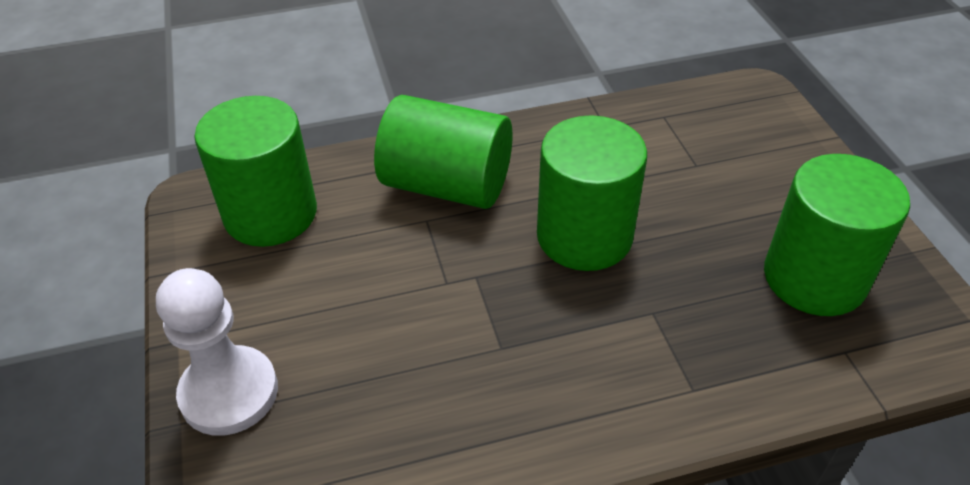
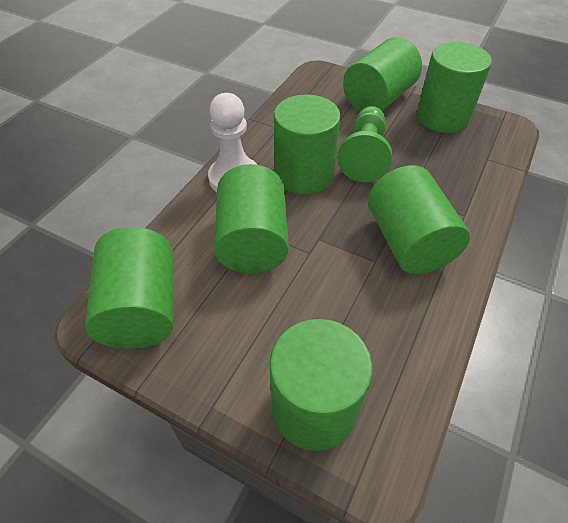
green cylinder: 4 -> 7
green pawn: 0 -> 1

